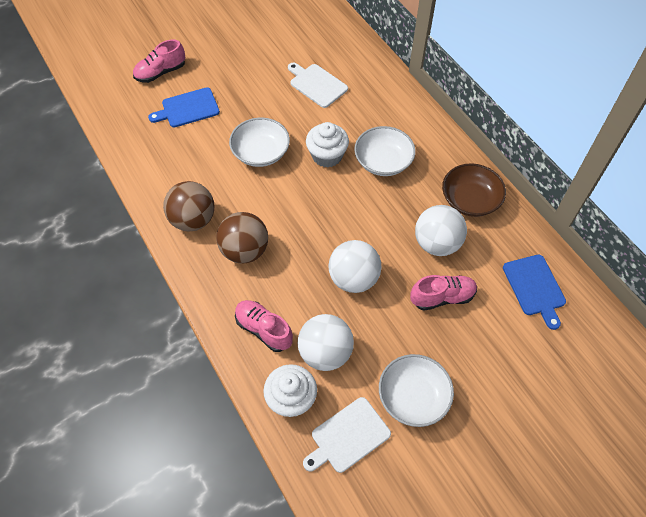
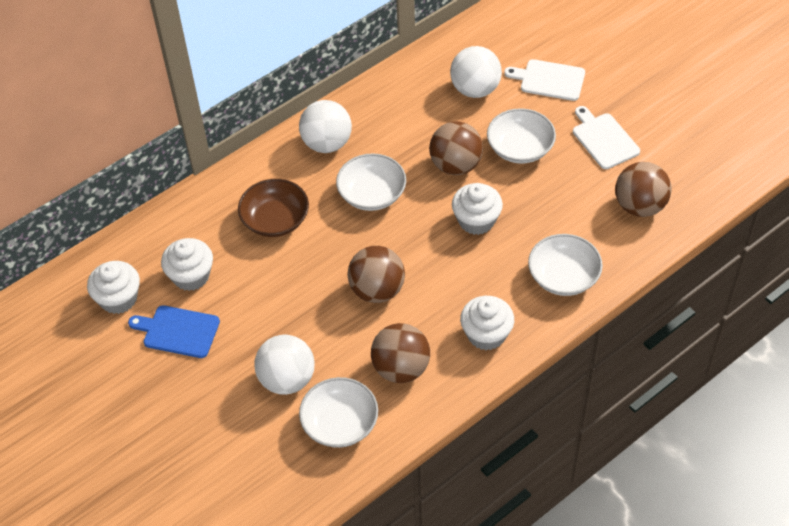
blue cutting board: 2 -> 1
brown ball: 2 -> 4
pink shoe: 3 -> 0
white bowl: 3 -> 4
white cupcake: 2 -> 4

